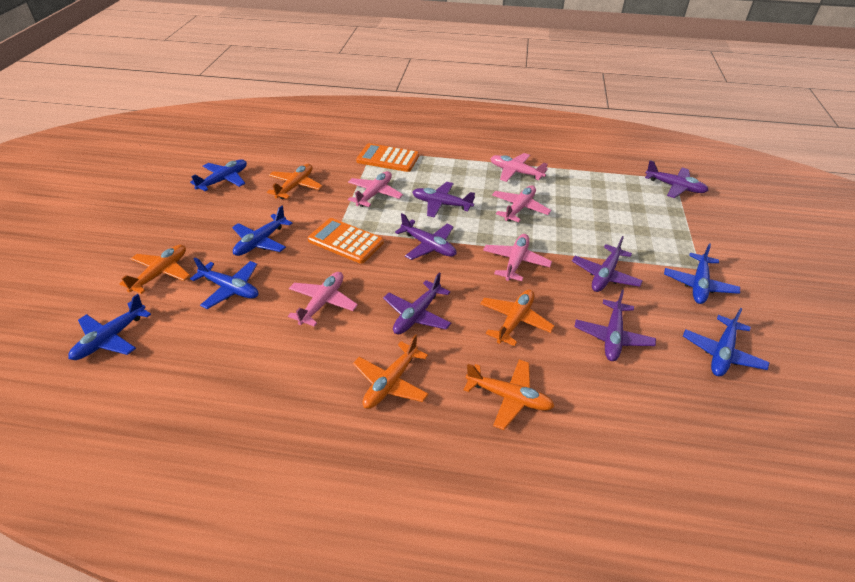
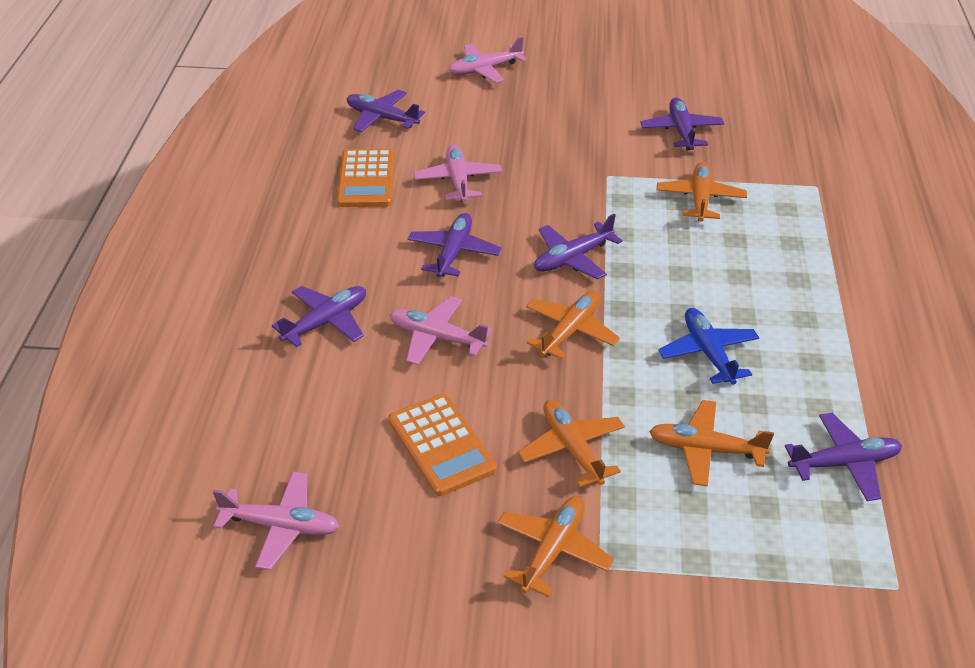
blue plane: 6 -> 1
pink plane: 5 -> 4

